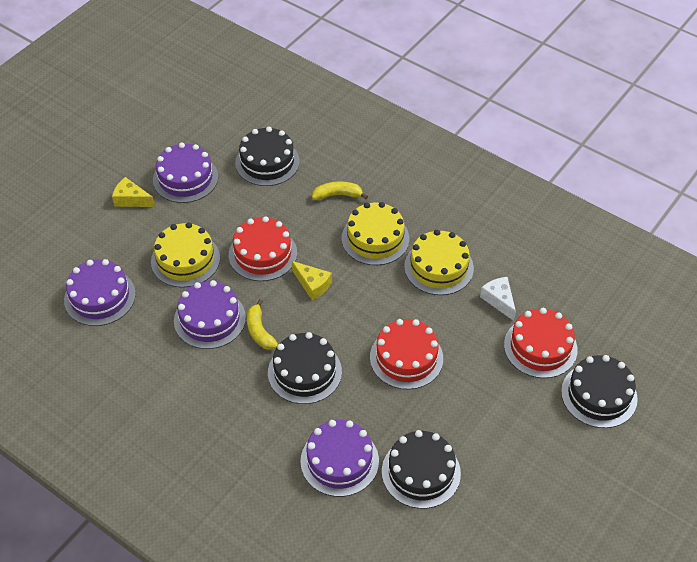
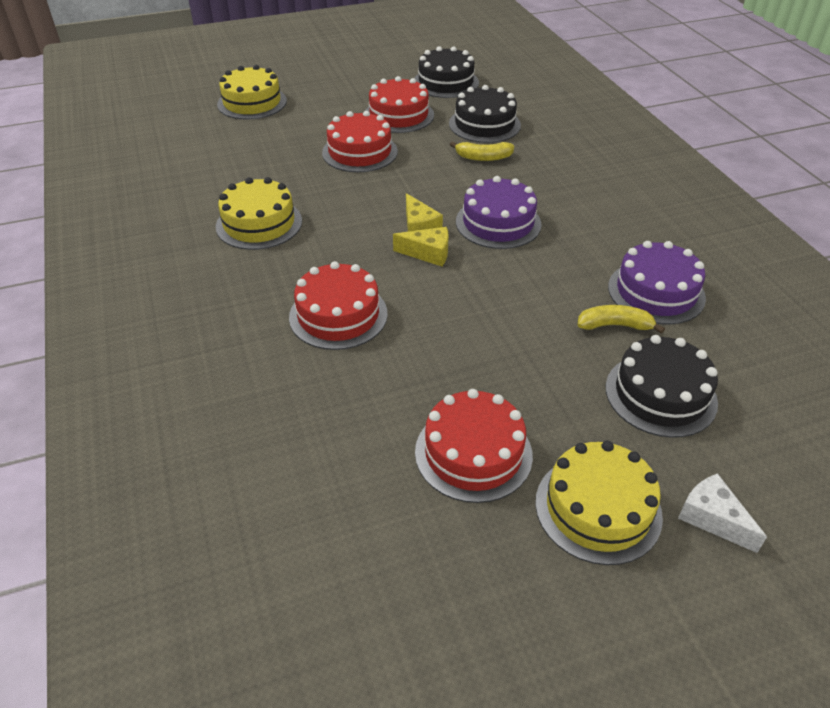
black cake: 4 -> 3
purple cake: 4 -> 2
red cake: 3 -> 4

